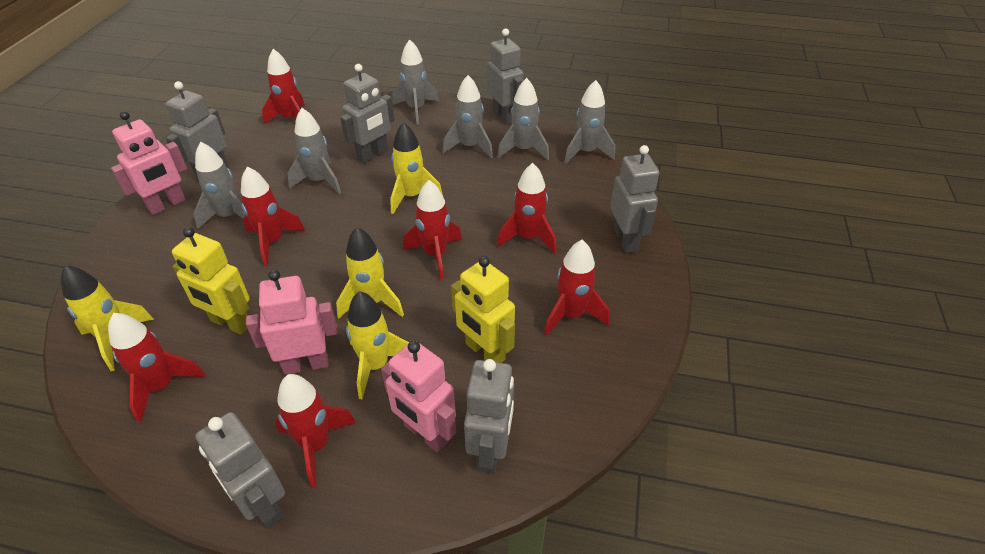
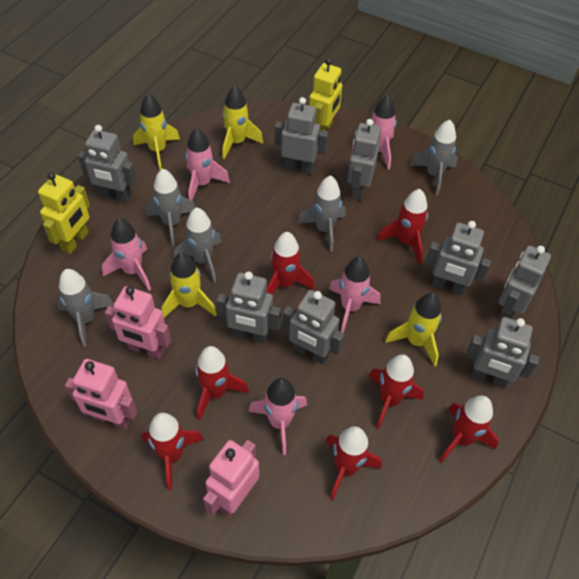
grey robot: 6 -> 8
grey rocket: 6 -> 5
pink rocket: 0 -> 5

